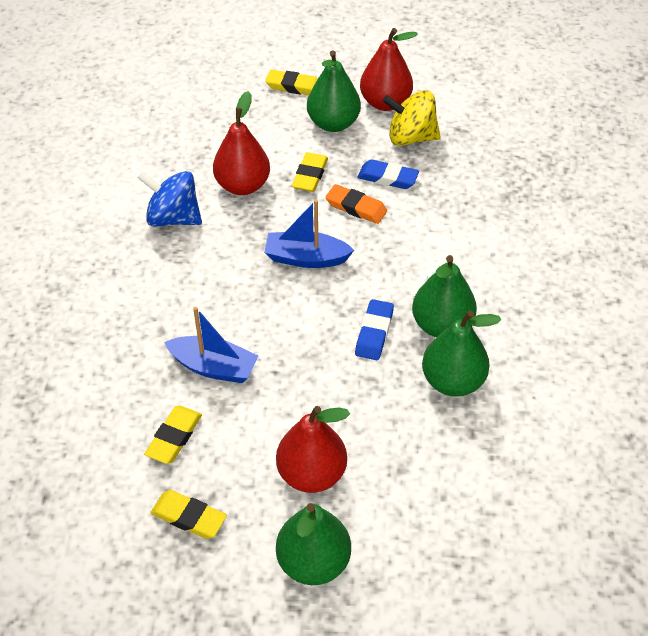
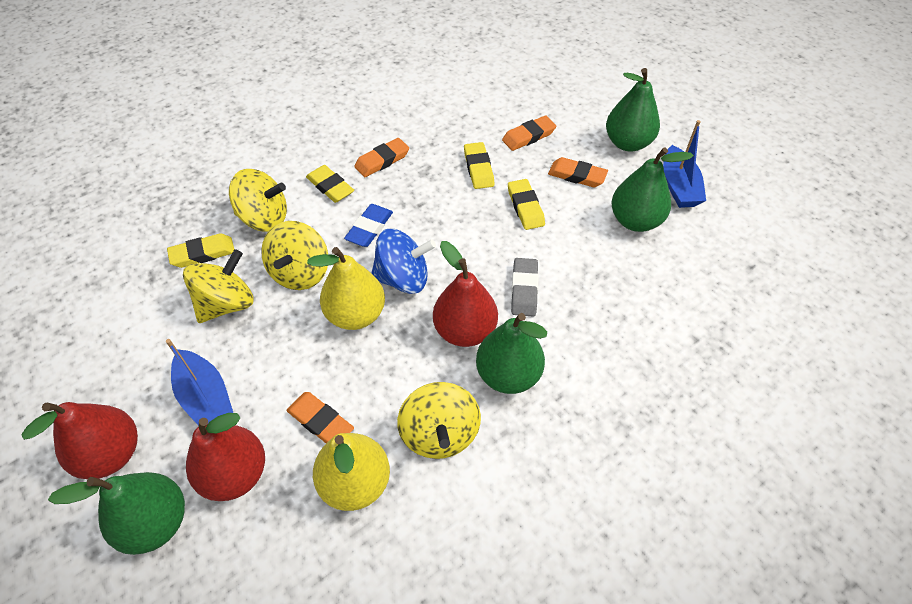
blue eraser: 2 -> 1
grey eraser: 0 -> 1
orange eraser: 1 -> 4
yellow pear: 0 -> 2
yellow spinning top: 1 -> 4

